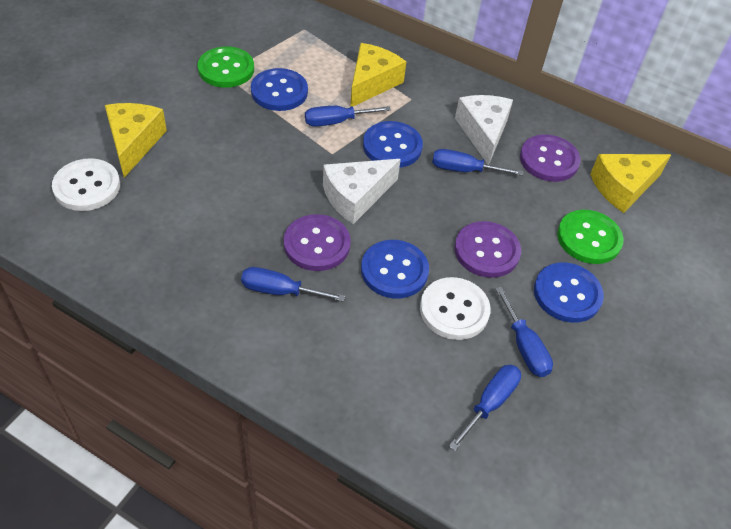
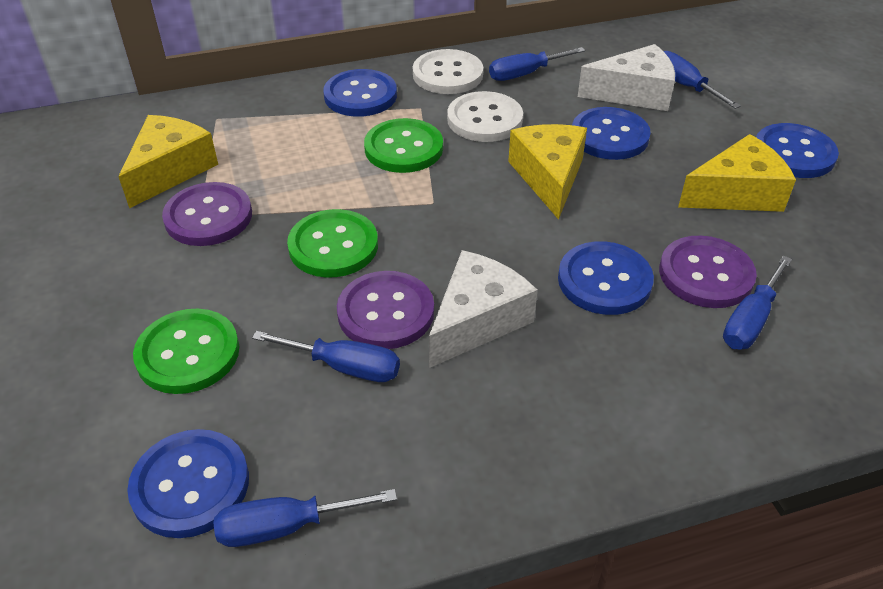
blue button: 4 -> 5
green button: 2 -> 3

